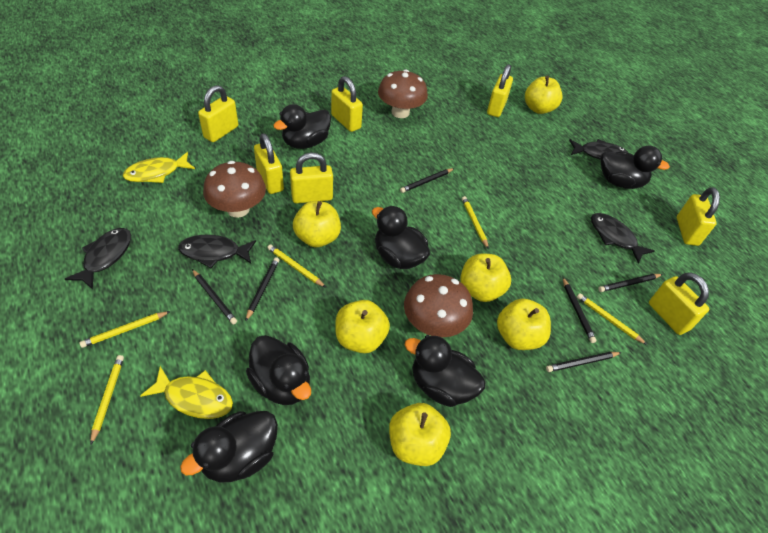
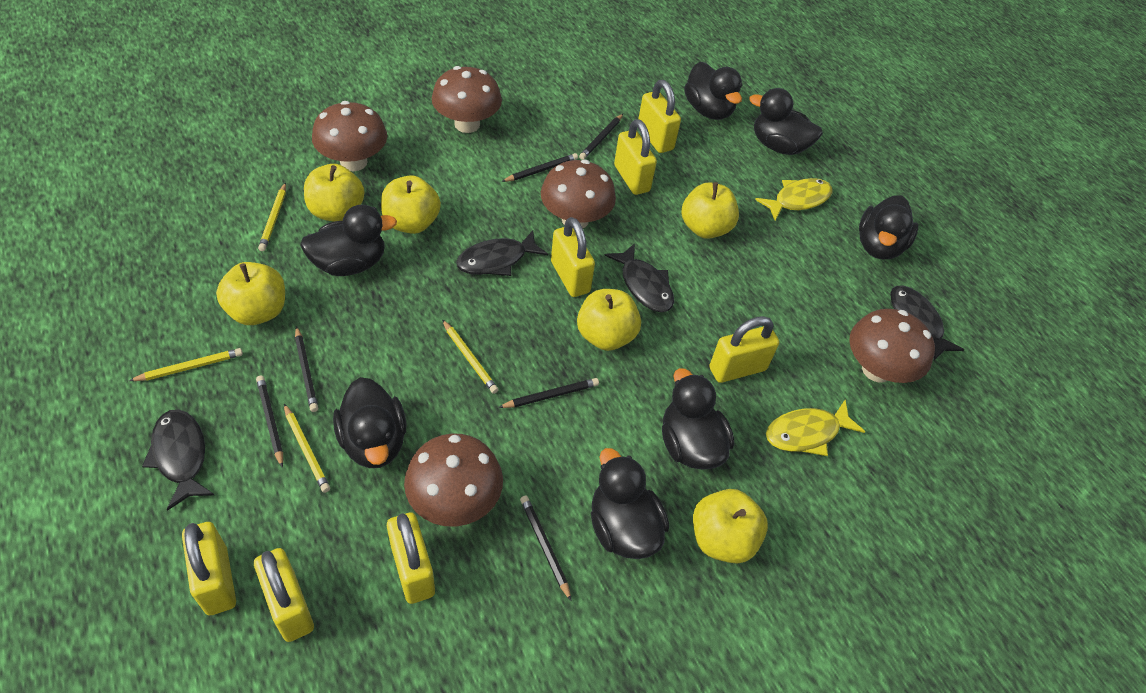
black duck: 6 -> 7
brown mushroom: 3 -> 5
yellow pencil: 5 -> 4

